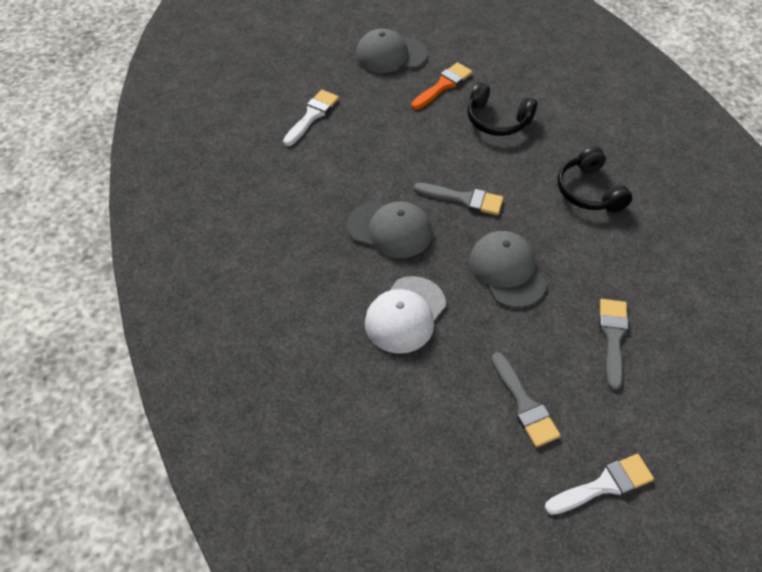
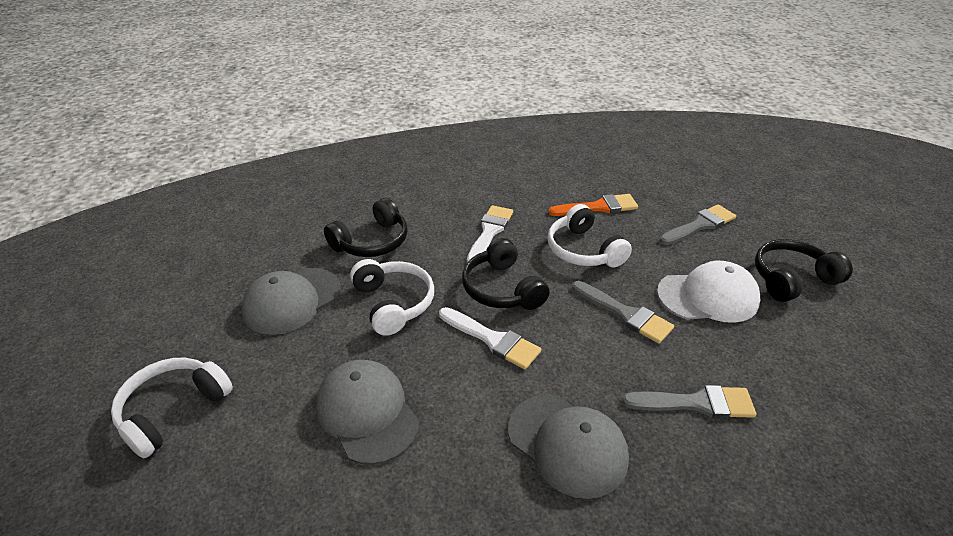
black headphones: 2 -> 3
white headphones: 0 -> 3

